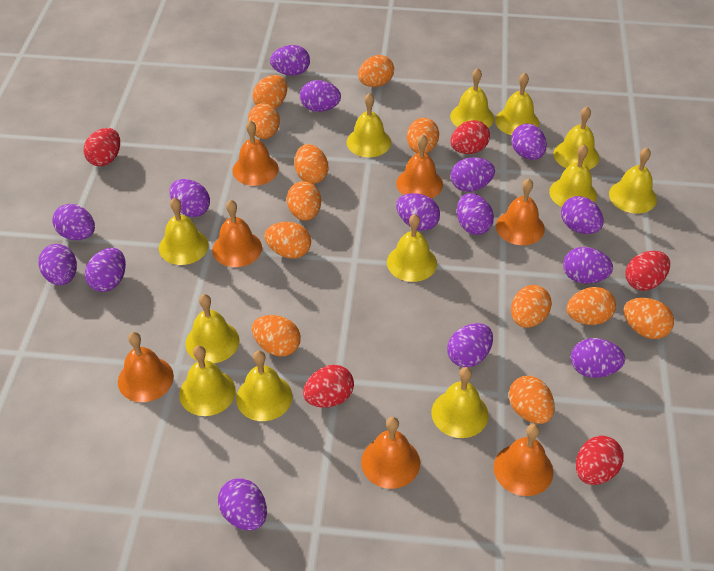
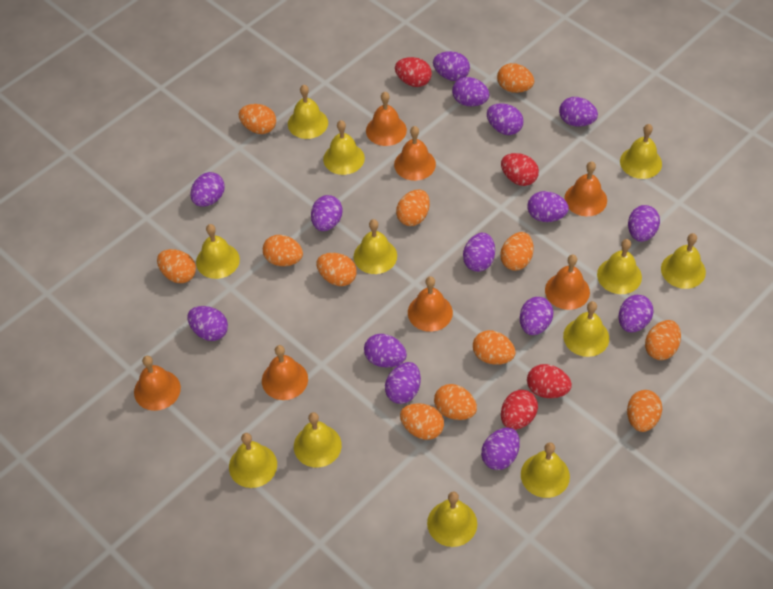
red egg: 5 -> 4

